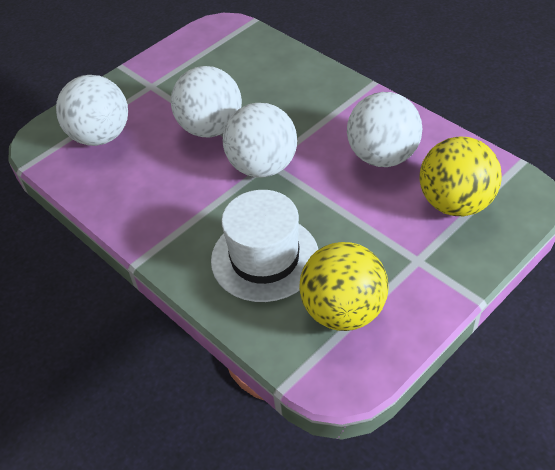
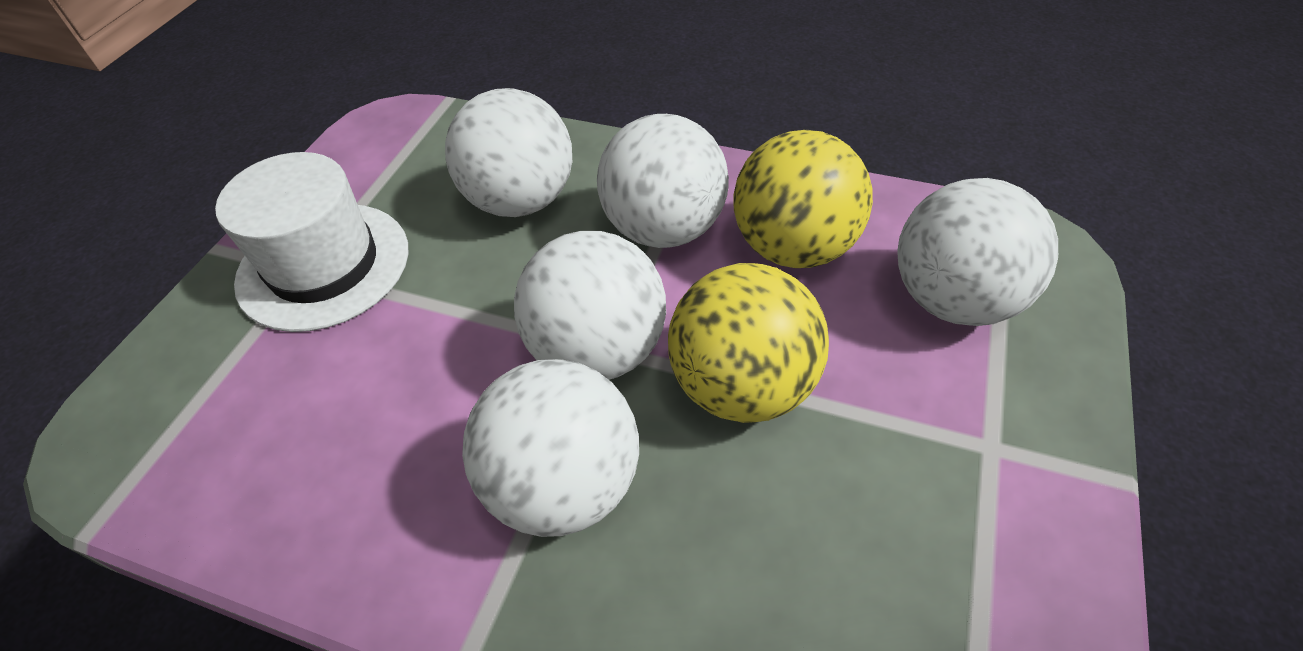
white ball: 4 -> 5

